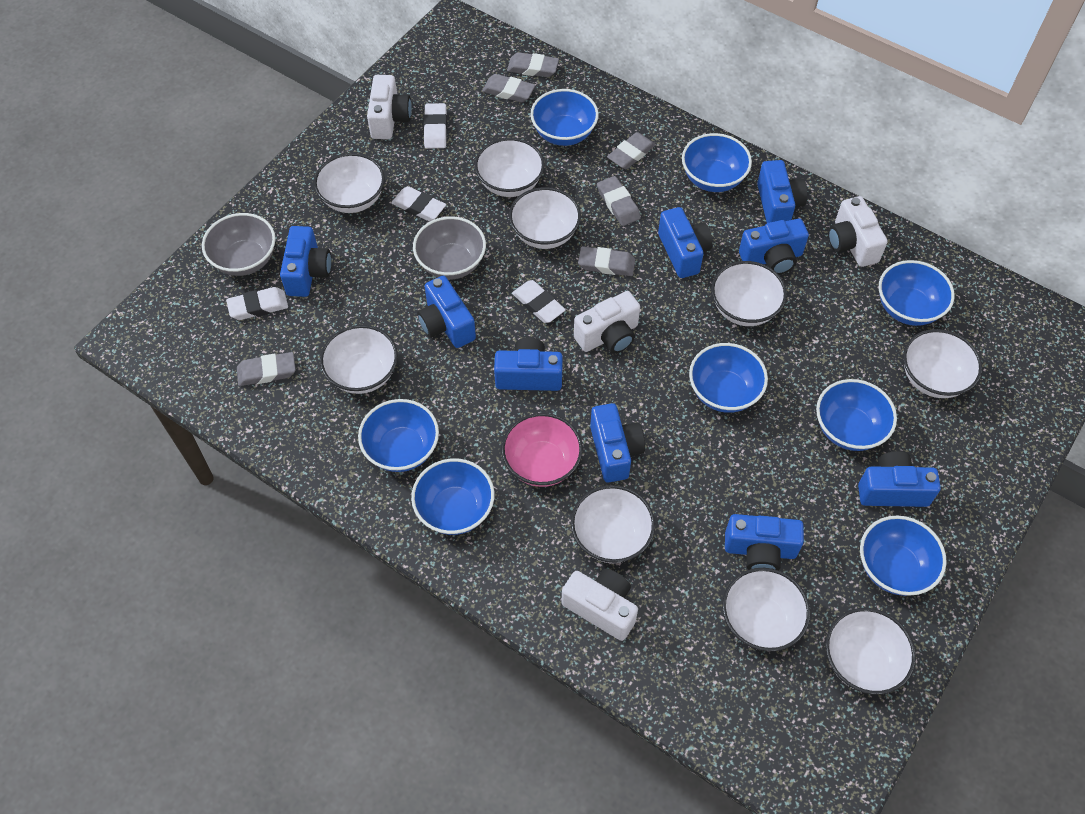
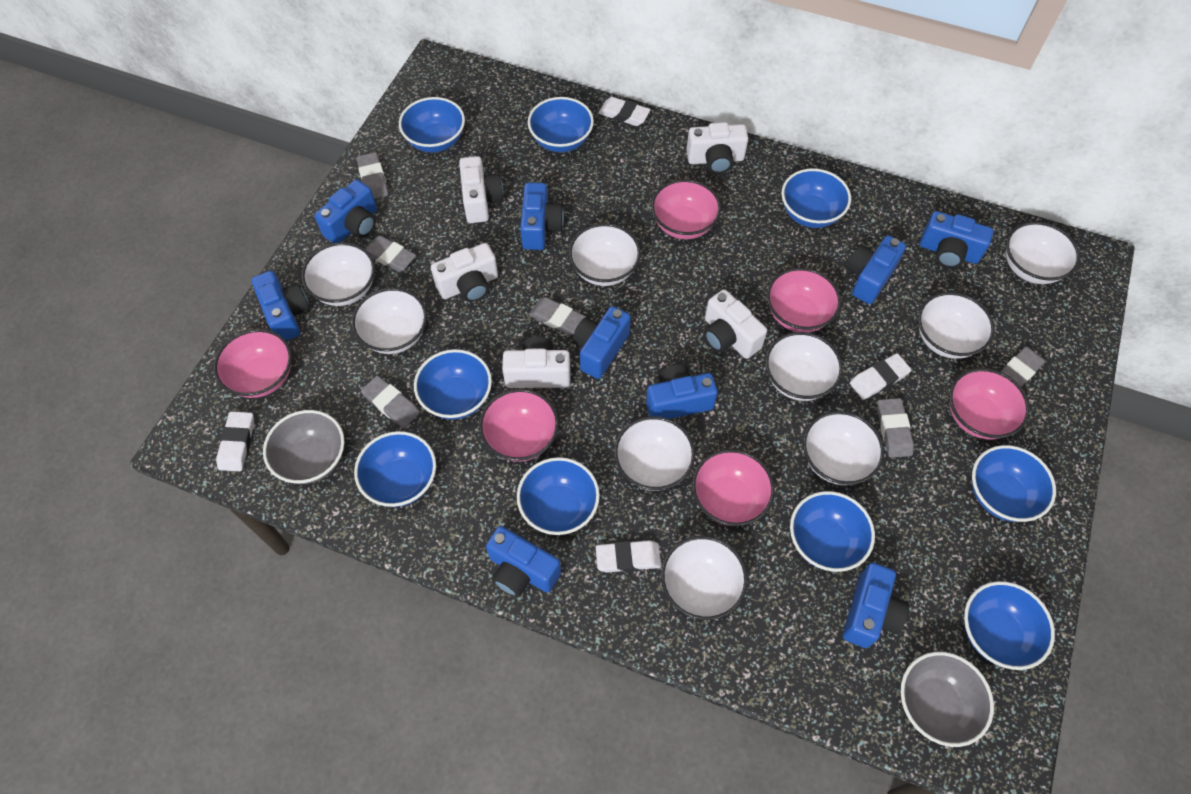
blue bowl: 8 -> 9
pink bowl: 1 -> 6
white camera: 4 -> 5

